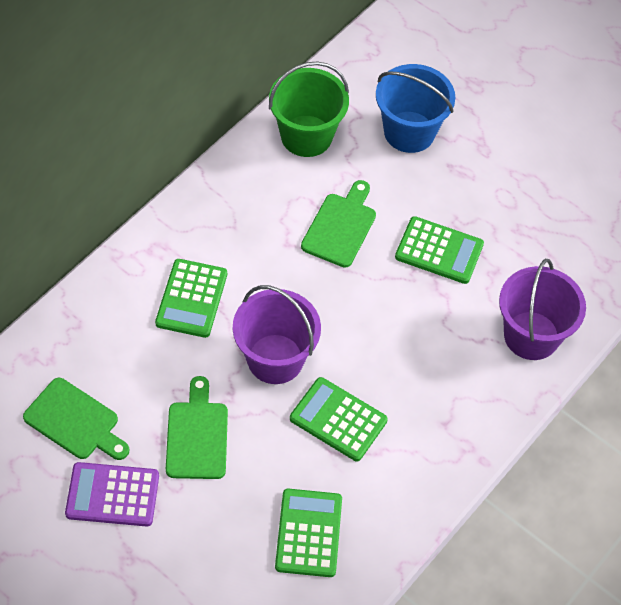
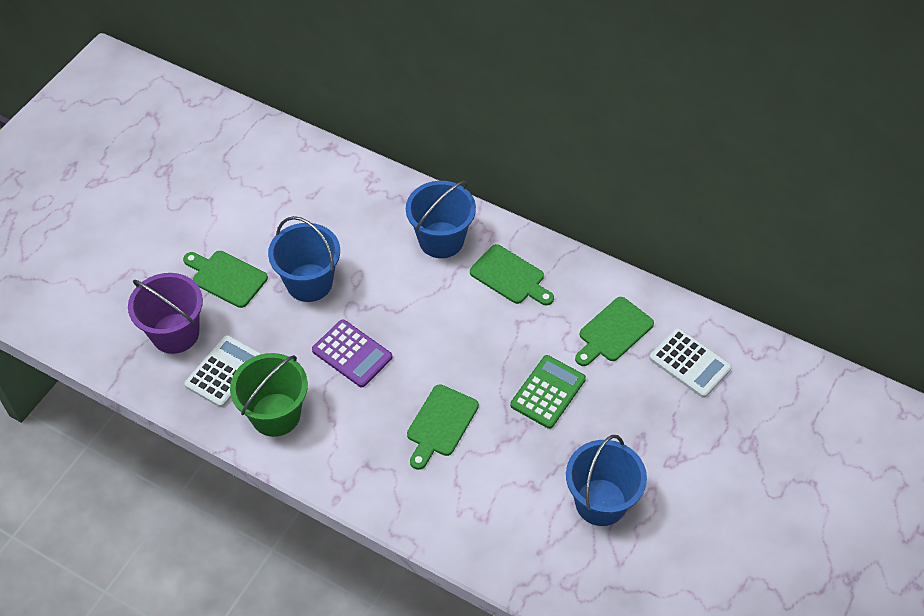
blue bucket: 1 -> 3
green calculator: 4 -> 1
green cutting board: 3 -> 4
purple bucket: 2 -> 1
white calculator: 0 -> 2

